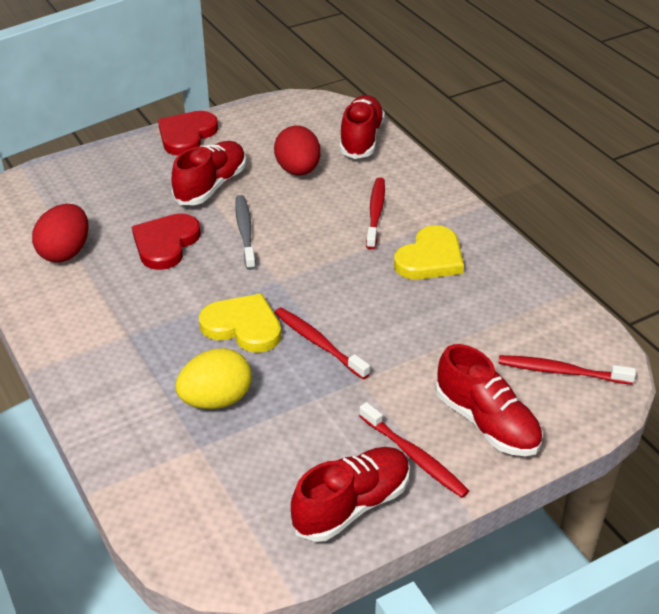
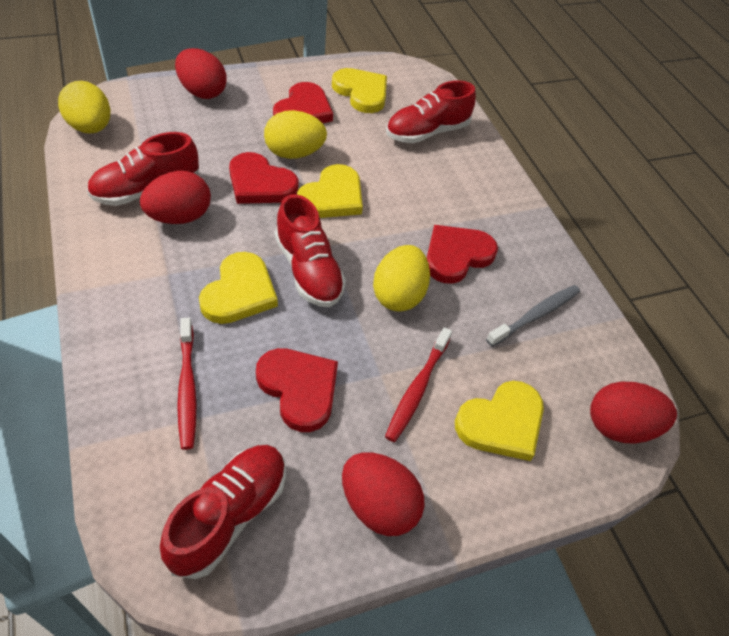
red egg: 2 -> 4
red heart: 2 -> 4
red toothbrush: 4 -> 2
yellow egg: 1 -> 3
yellow heart: 2 -> 4

